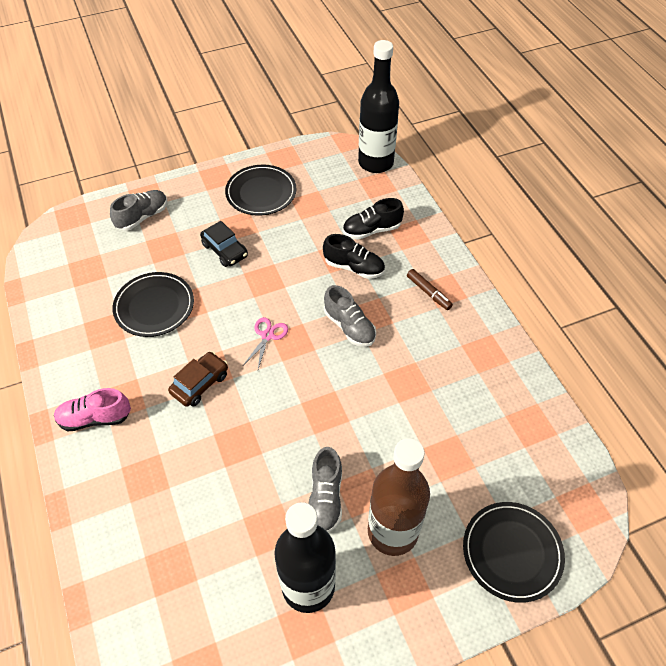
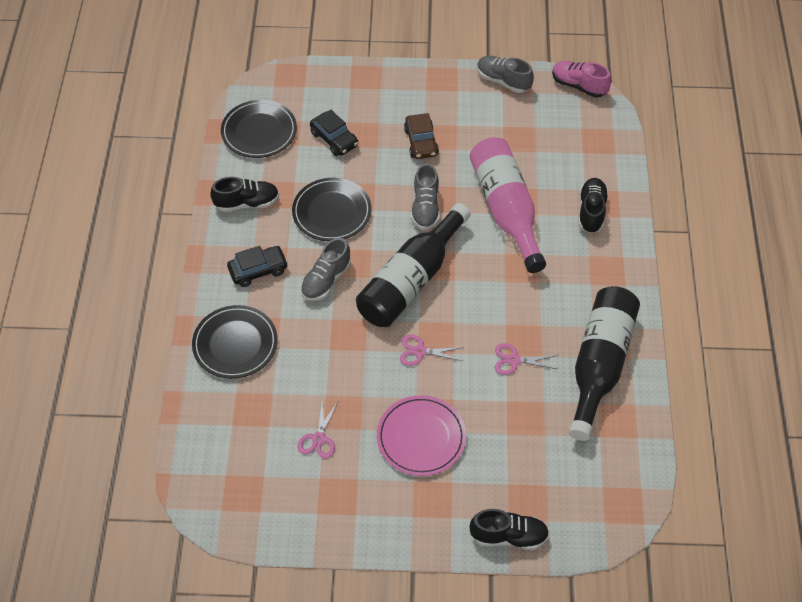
black car: 1 -> 2
black shoe: 2 -> 3
brown bottle: 1 -> 0
brown marker: 1 -> 0
pink bottle: 0 -> 1
pink plate: 0 -> 1
pink scissors: 1 -> 3

